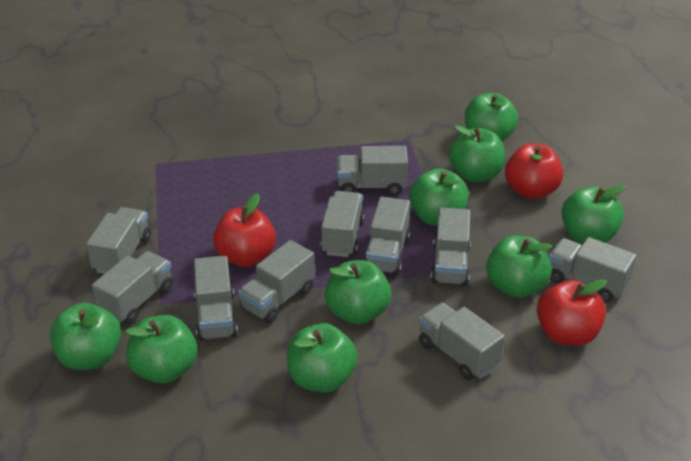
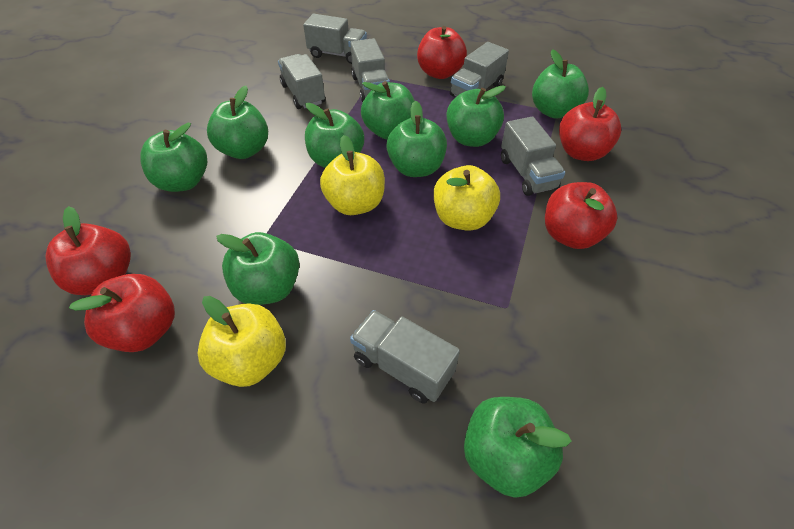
grey truck: 10 -> 6
red apple: 3 -> 5
yellow apple: 0 -> 3

